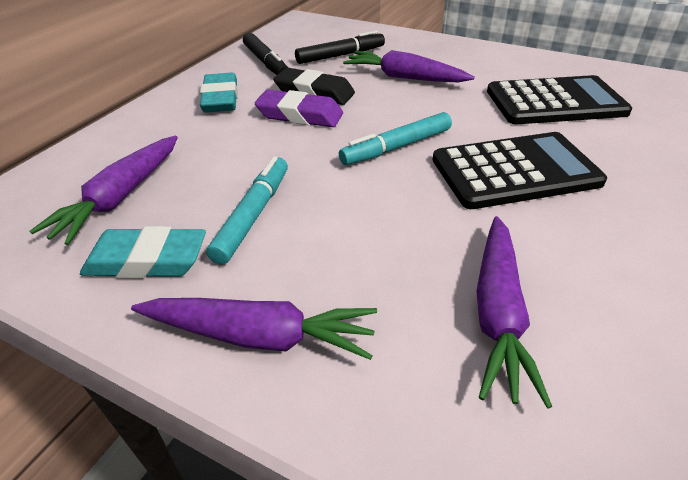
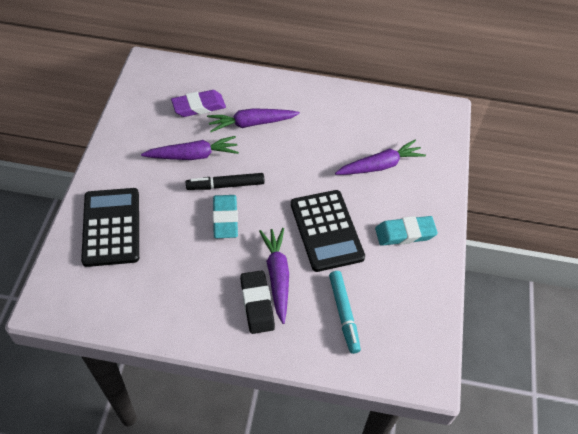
black marker: 2 -> 1
turquoise marker: 2 -> 1

